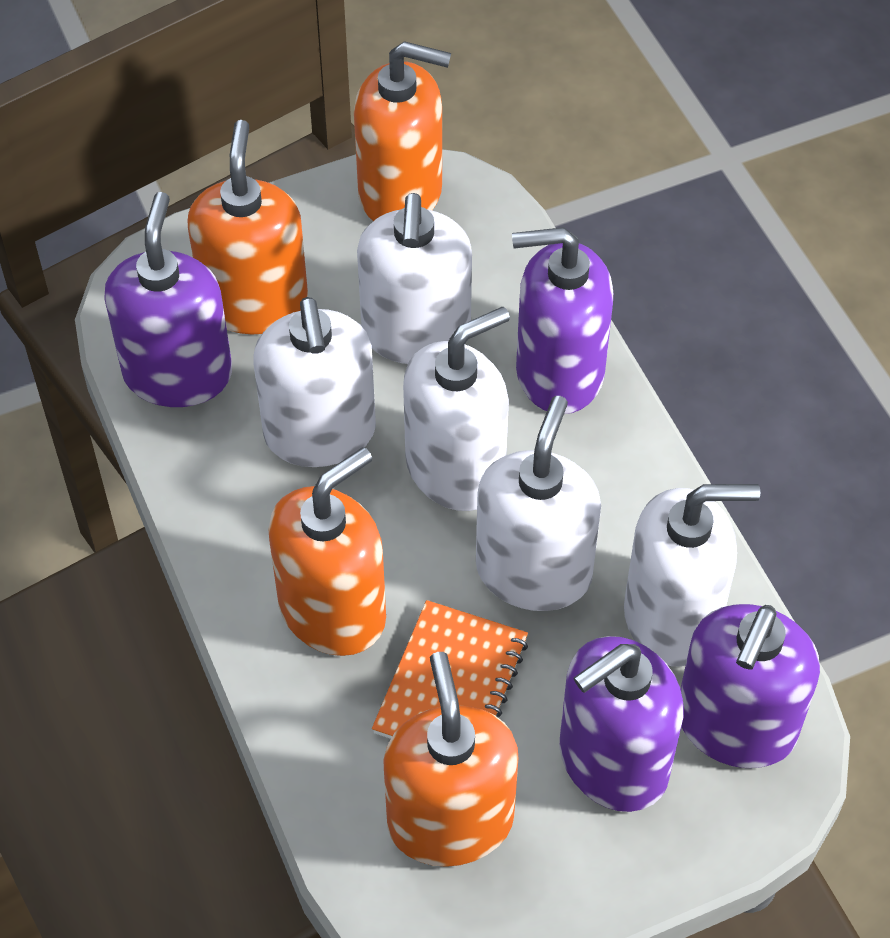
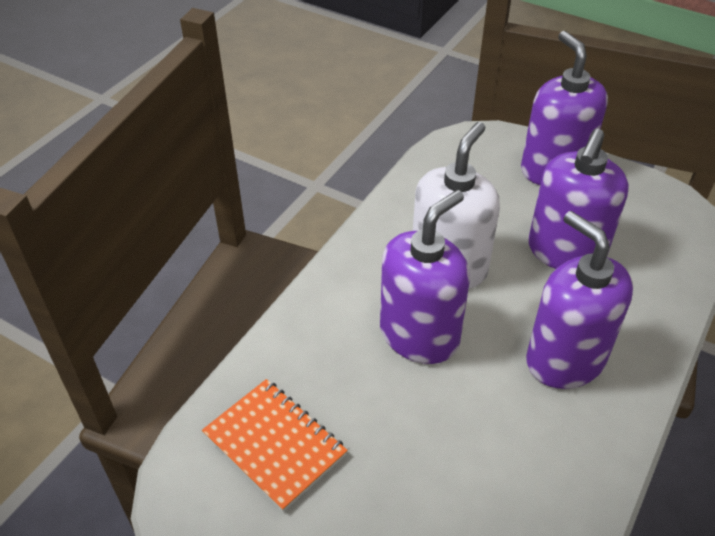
orange soap dispenser: 4 -> 0
white soap dispenser: 5 -> 1

